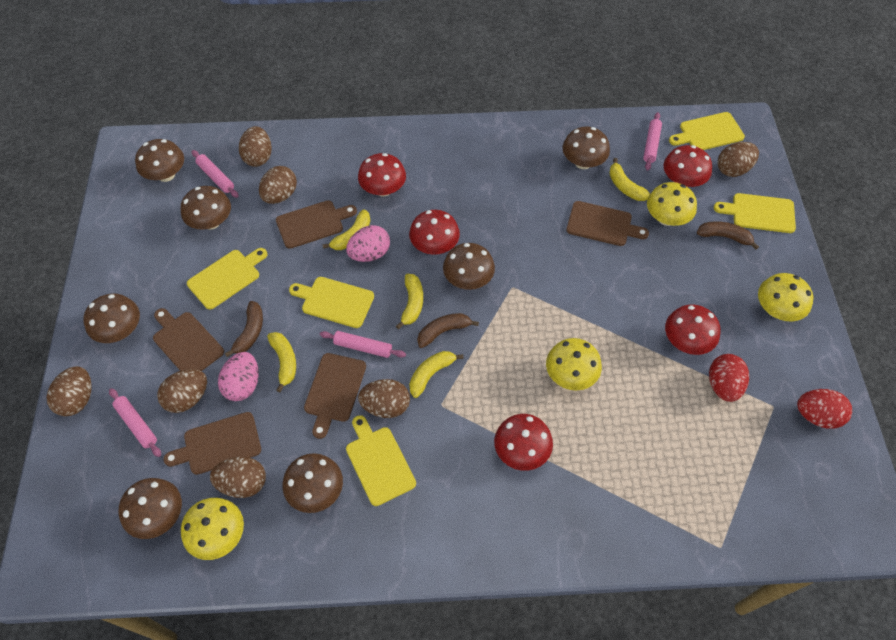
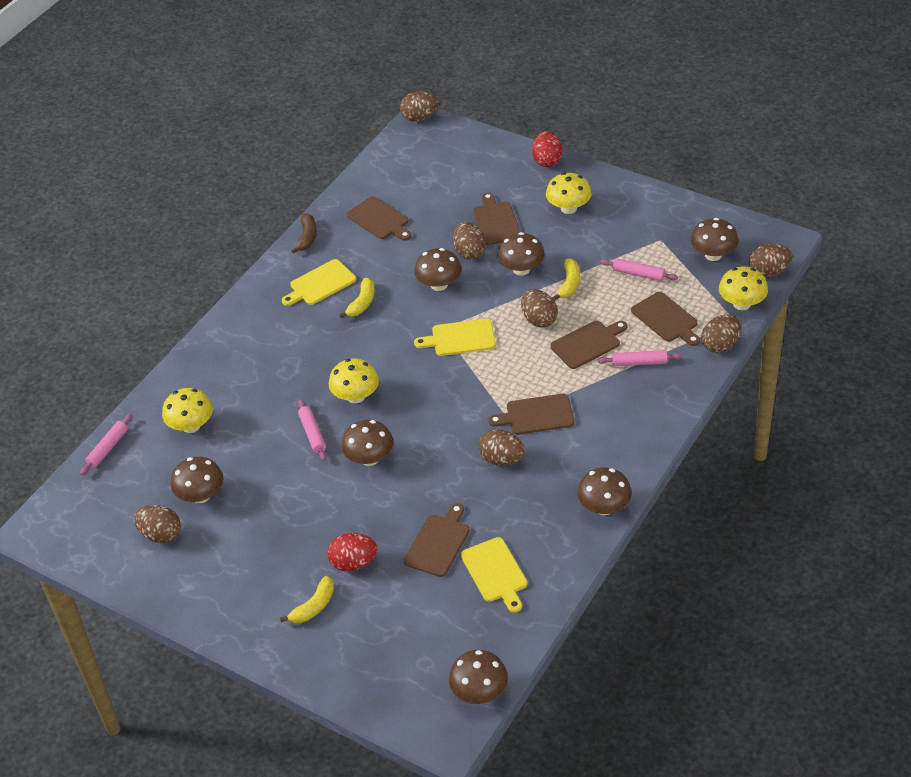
brown banana: 3 -> 1
brown cutting board: 5 -> 6
pink egg: 2 -> 0
red mushroom: 5 -> 0
yellow banana: 5 -> 3
yellow cutting board: 5 -> 3

